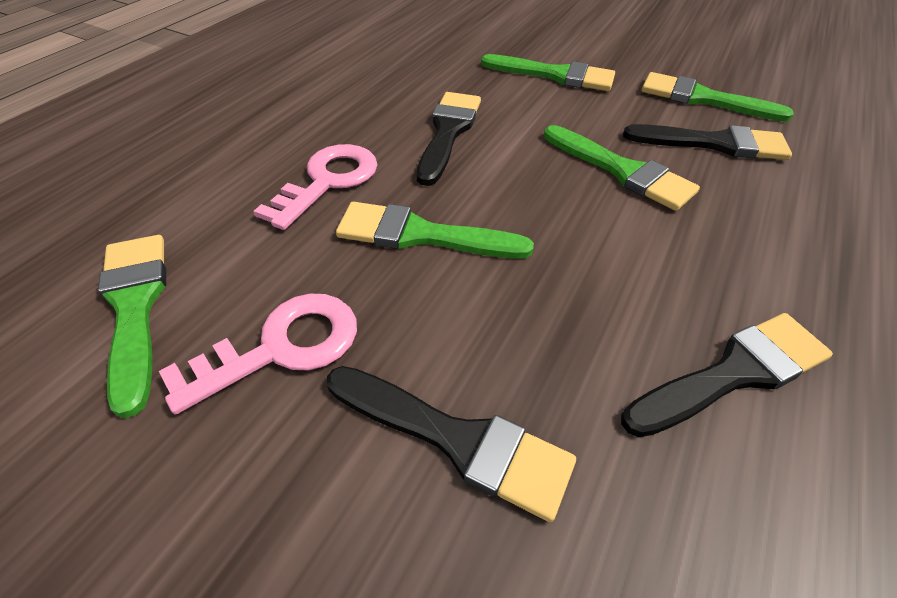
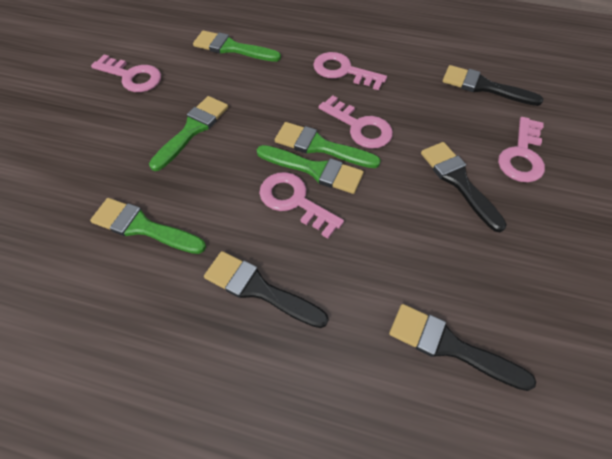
pink key: 2 -> 5

